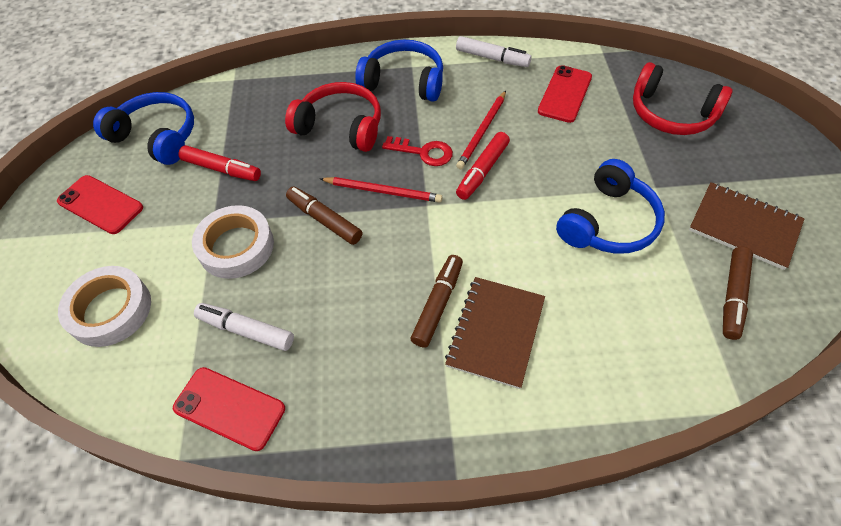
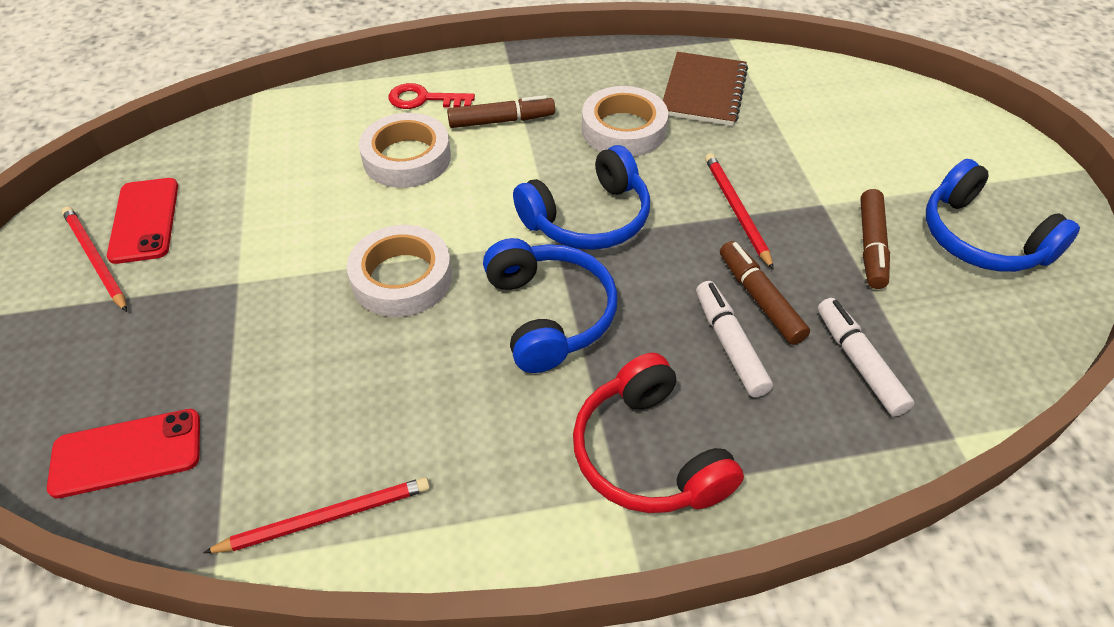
brown notebook: 2 -> 1
red headphones: 2 -> 1
red marker: 2 -> 0
red pencil: 2 -> 3
red phone: 3 -> 2
white tape: 2 -> 3

